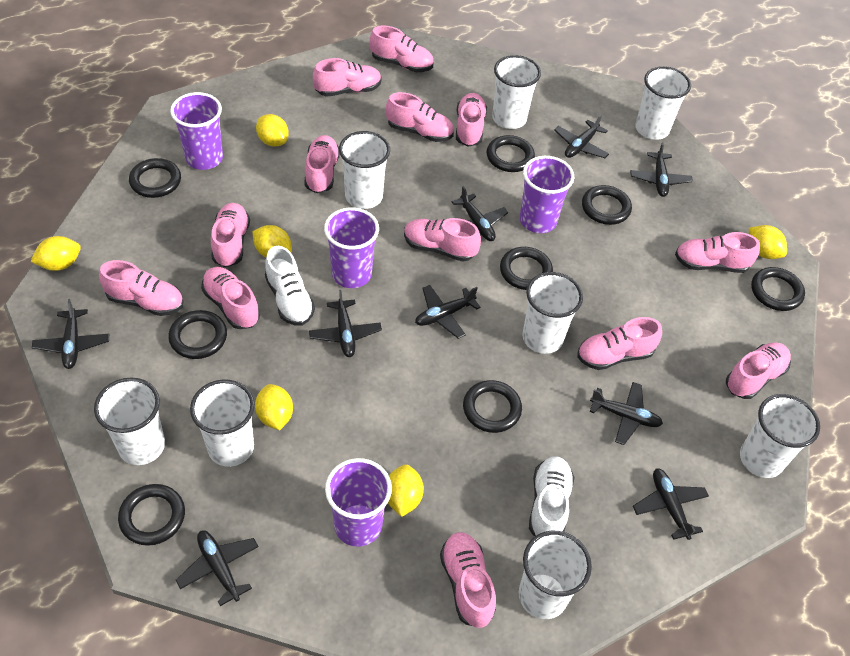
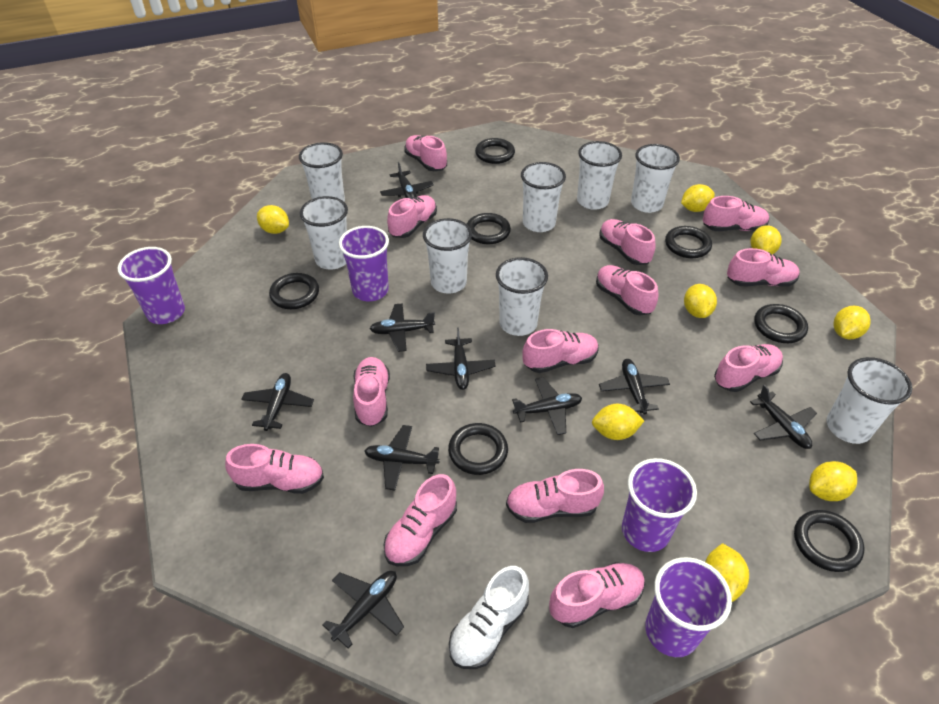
black ring: 8 -> 7
white shoe: 2 -> 1
yellow lemon: 6 -> 8

